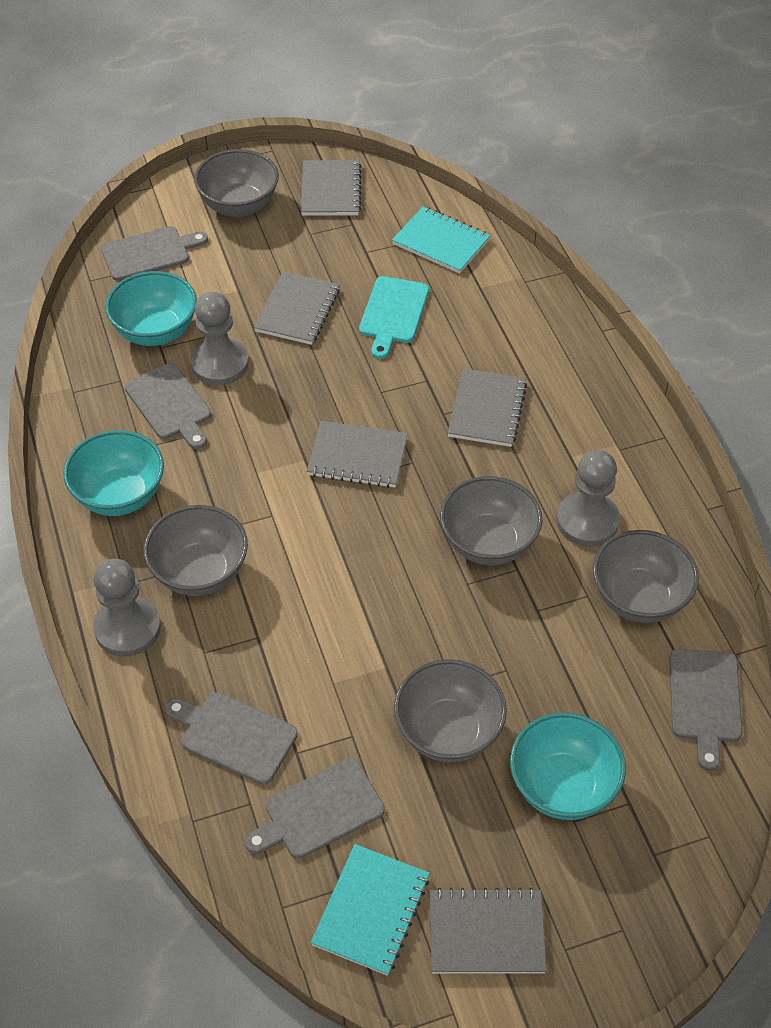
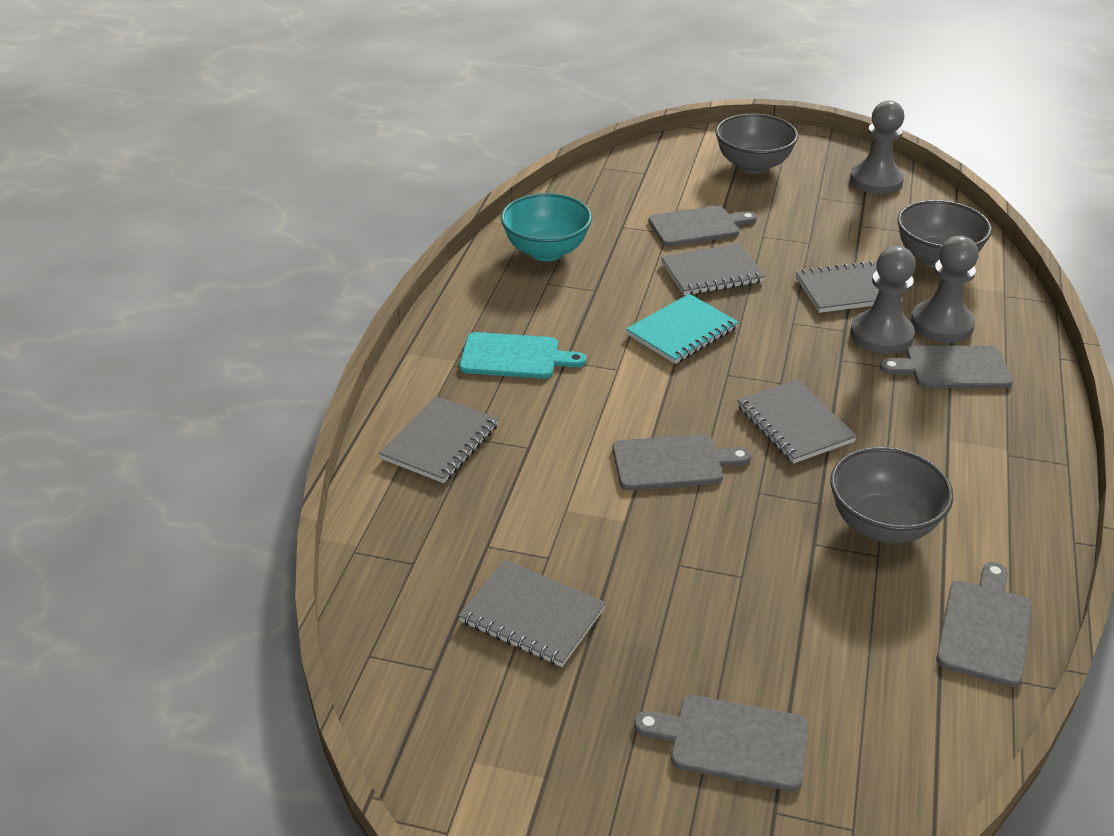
grey bowl: 5 -> 3
turquoise bowl: 3 -> 1
turquoise notebook: 2 -> 1

